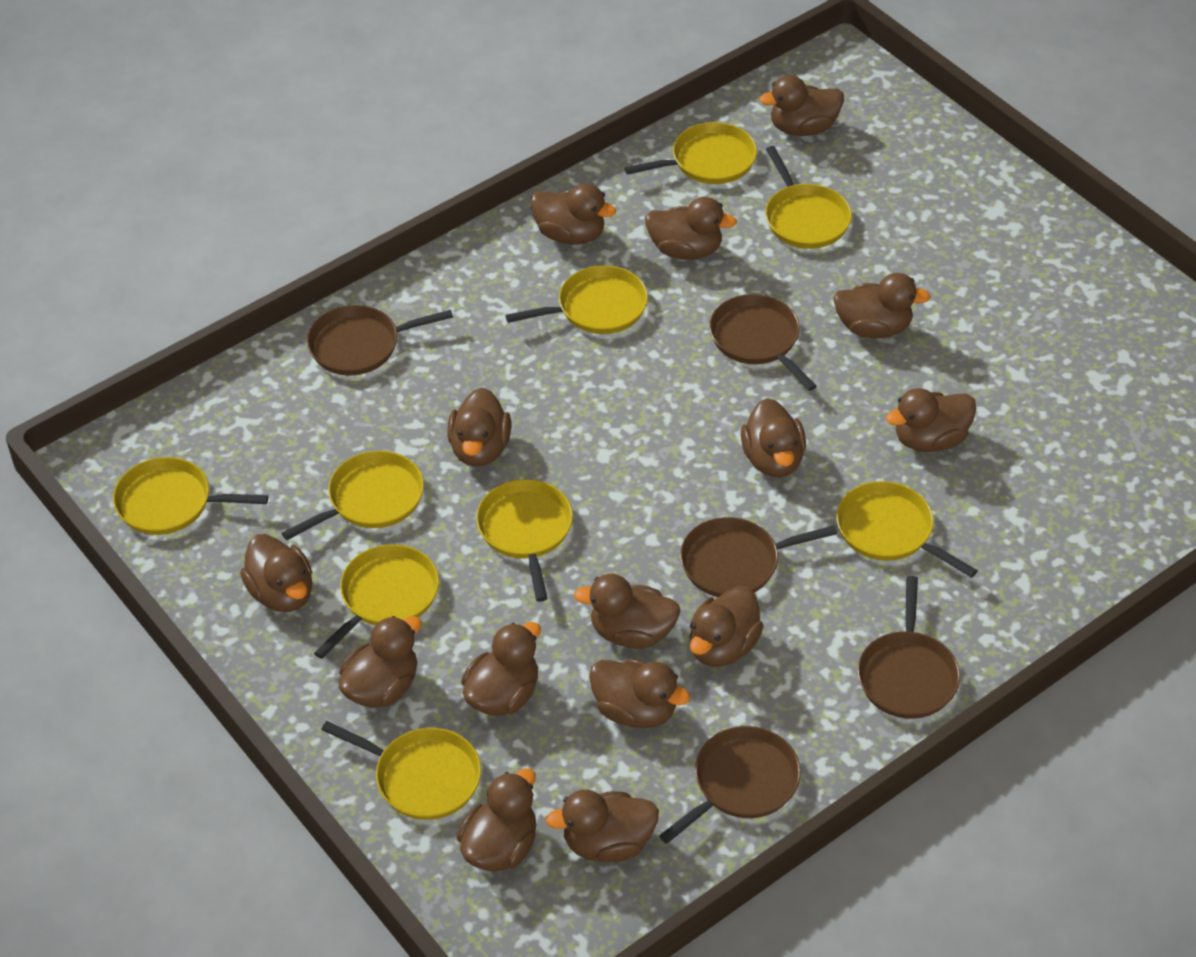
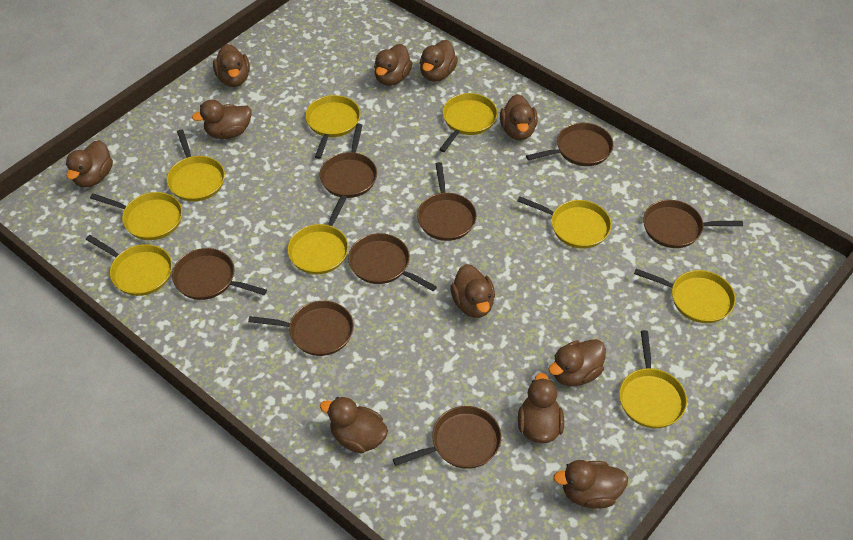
brown duck: 15 -> 11
brown pan: 5 -> 8

